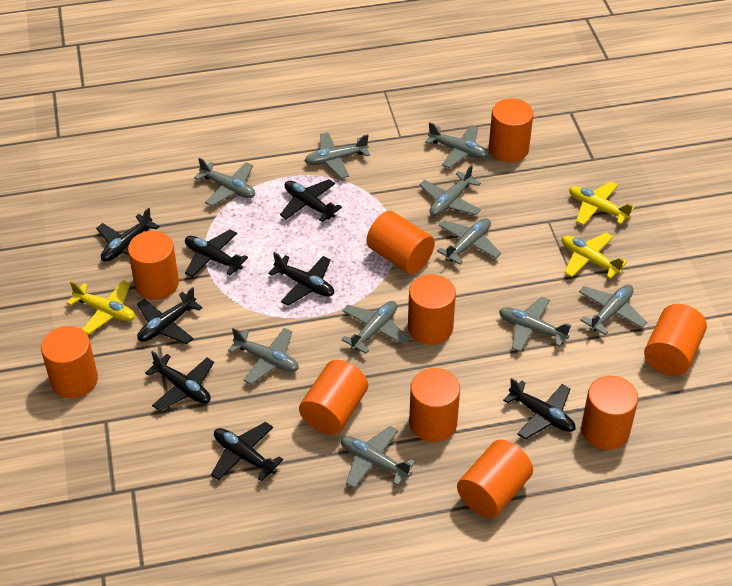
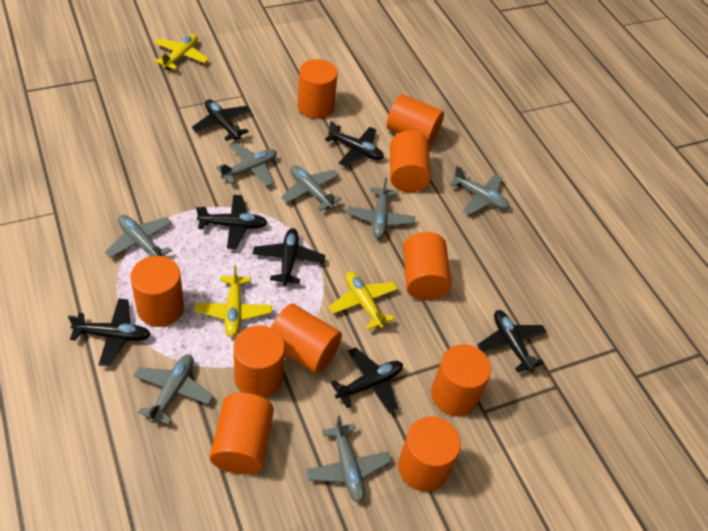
black plane: 8 -> 7
grey plane: 10 -> 7

